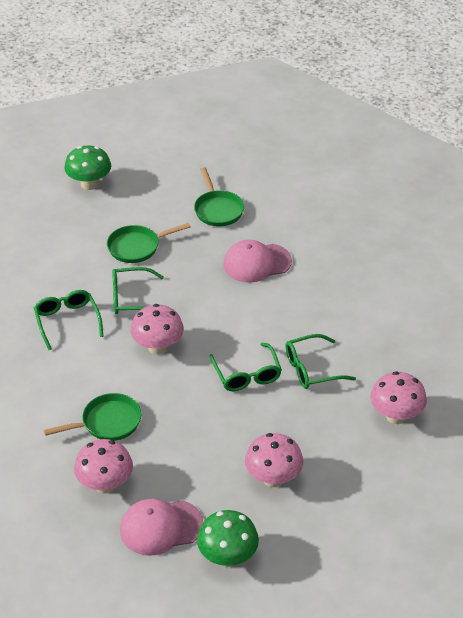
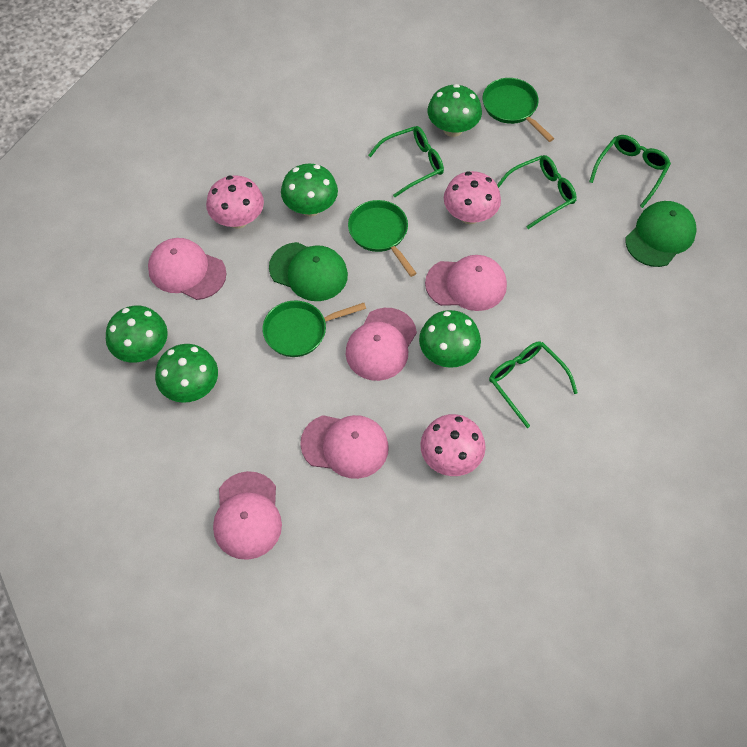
green cap: 0 -> 2
green mushroom: 2 -> 5
pink cap: 2 -> 5
pink mushroom: 4 -> 3

